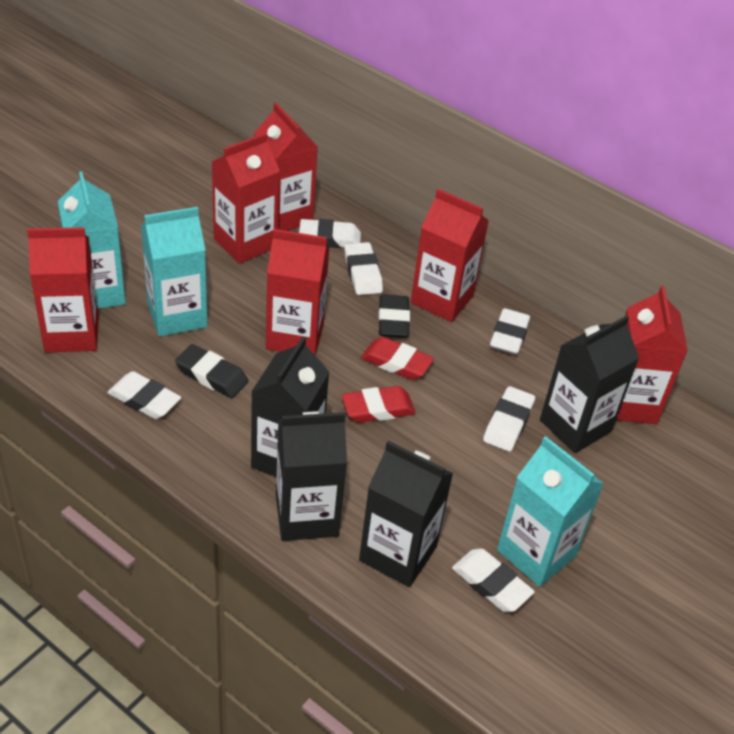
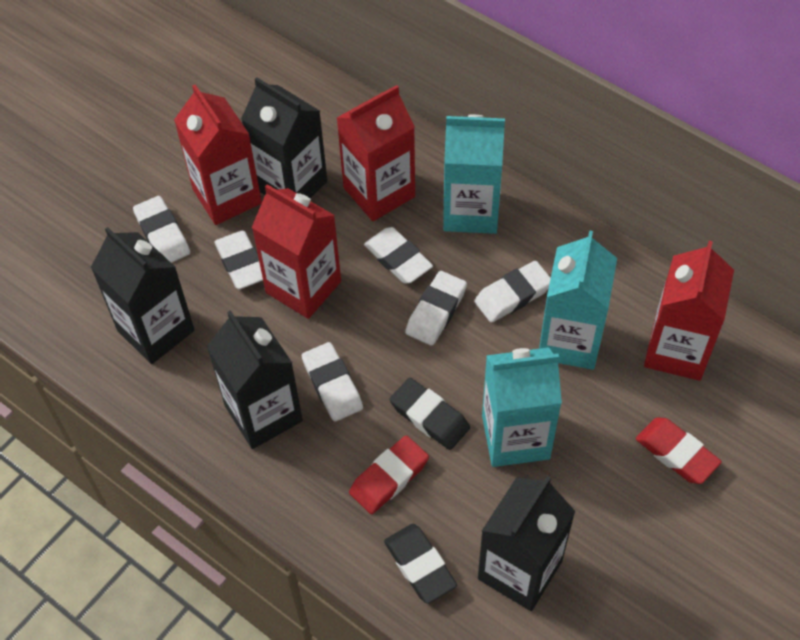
red carton: 6 -> 4

